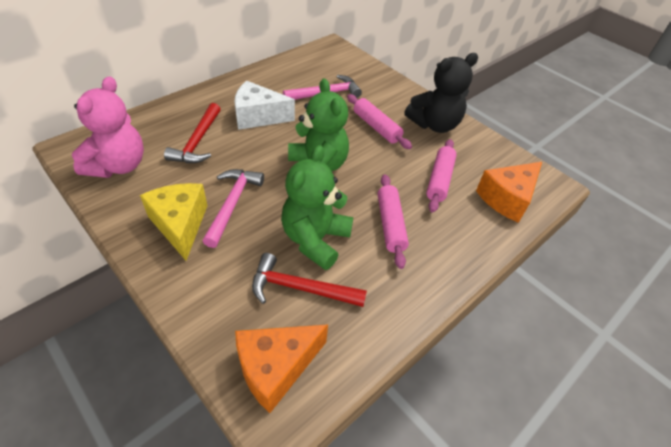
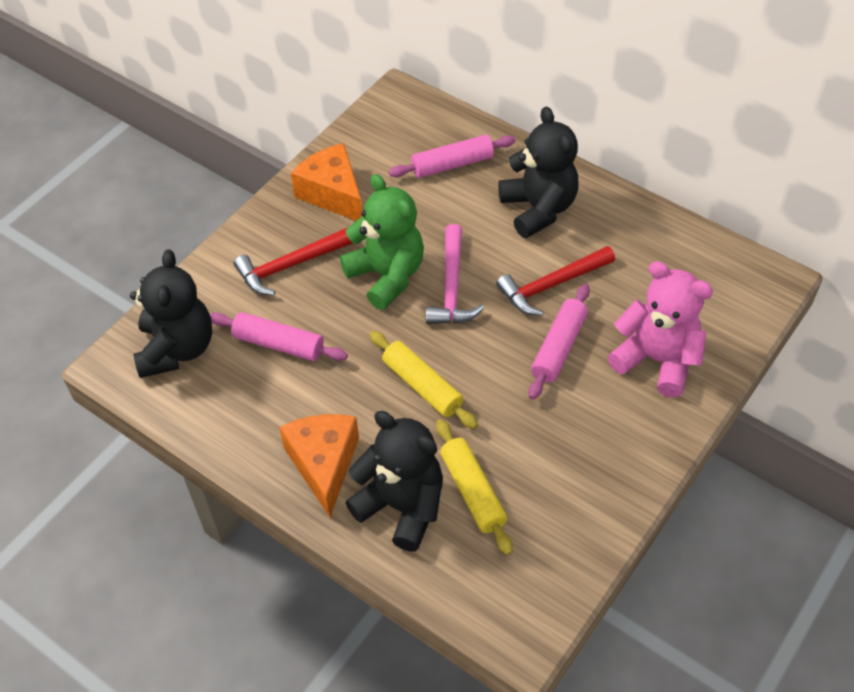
black teddy bear: 1 -> 3
green teddy bear: 2 -> 1
pink hammer: 2 -> 1
white cheese: 1 -> 0
yellow cheese: 1 -> 0
yellow rolling pin: 0 -> 2

